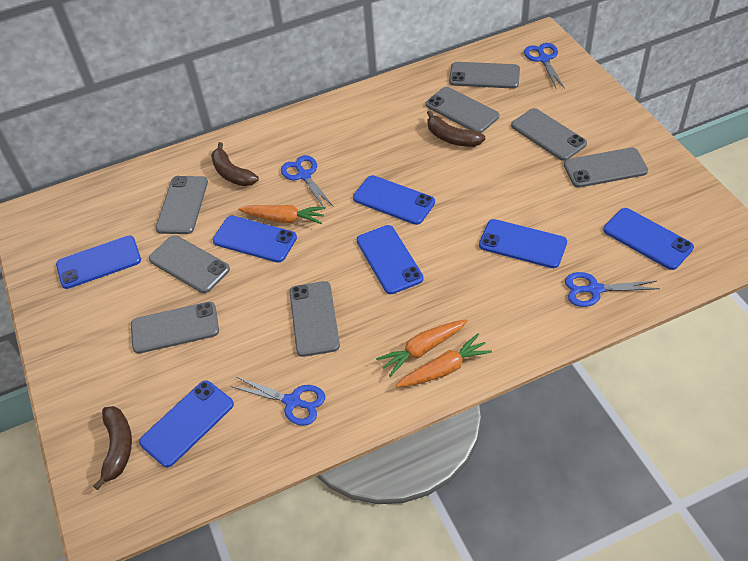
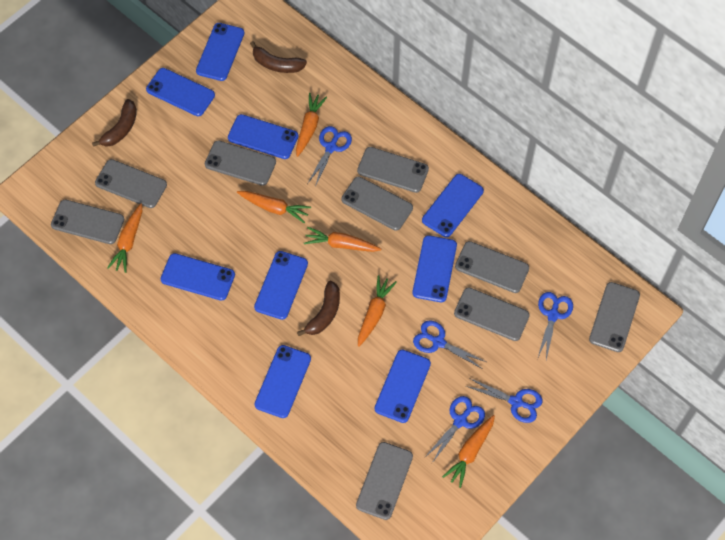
blue phone: 7 -> 9
blue scissors: 4 -> 5
grey phone: 8 -> 9
orange carrot: 3 -> 6

